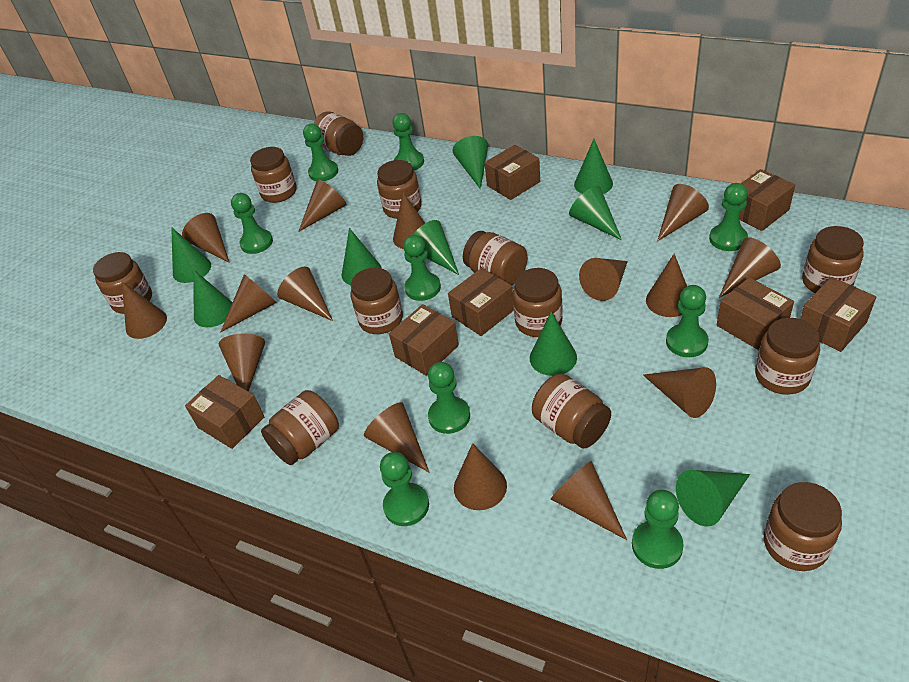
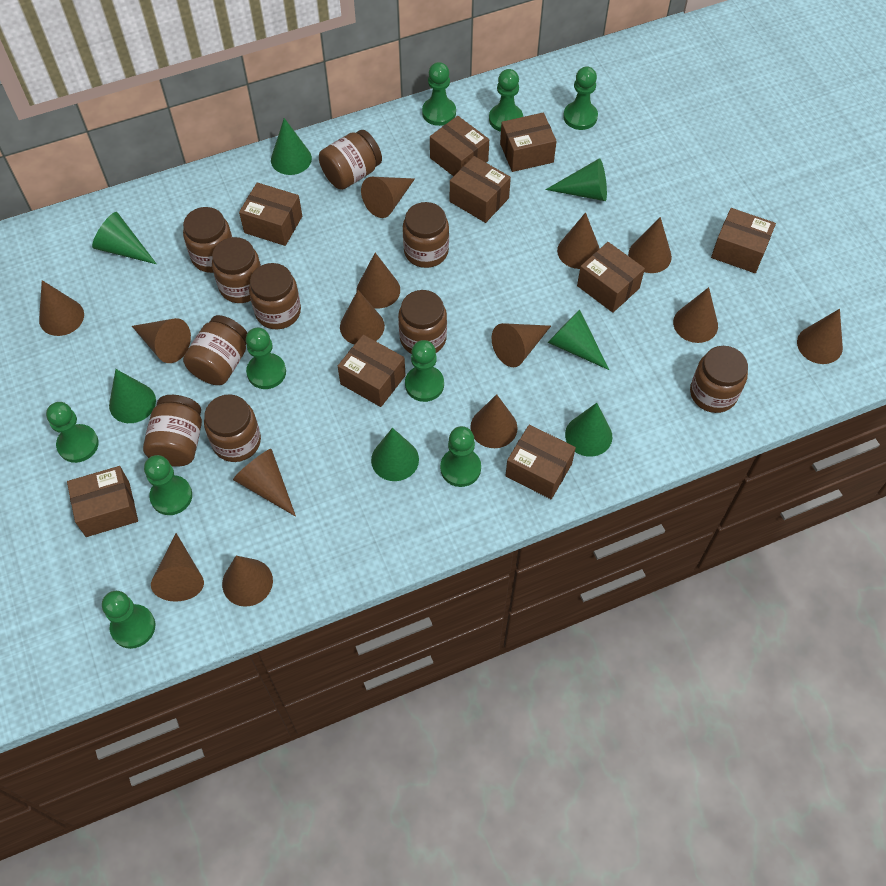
brown box: 7 -> 9
brown cone: 15 -> 14
brown jar: 12 -> 10
green cone: 9 -> 7

